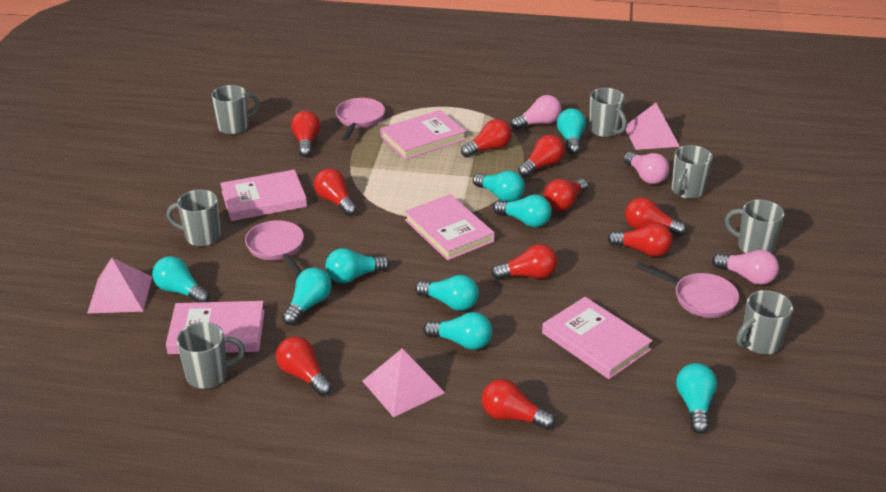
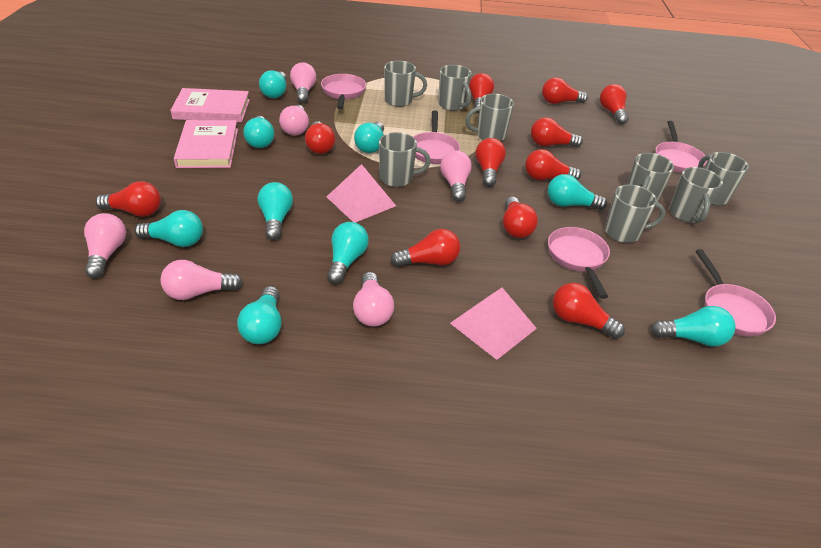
grey mug: 7 -> 8
pink book: 5 -> 2
pink light bulb: 3 -> 6
pink pan: 3 -> 5
pink pyramid: 3 -> 2
red light bulb: 10 -> 11

